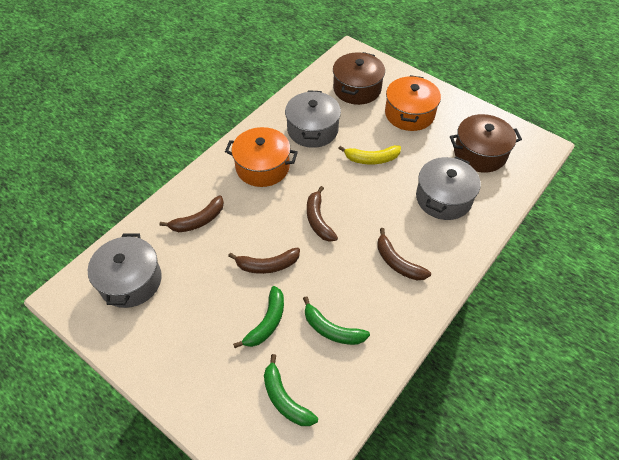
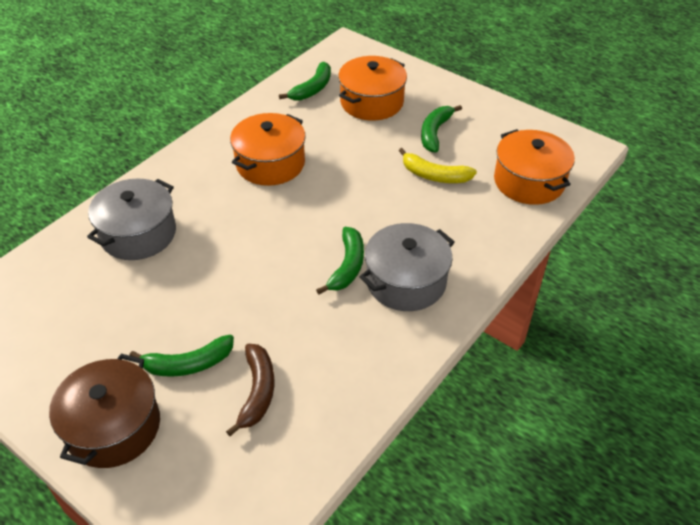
brown banana: 4 -> 1
brown pot: 2 -> 1
green banana: 3 -> 4
grey pot: 3 -> 2
orange pot: 2 -> 3

